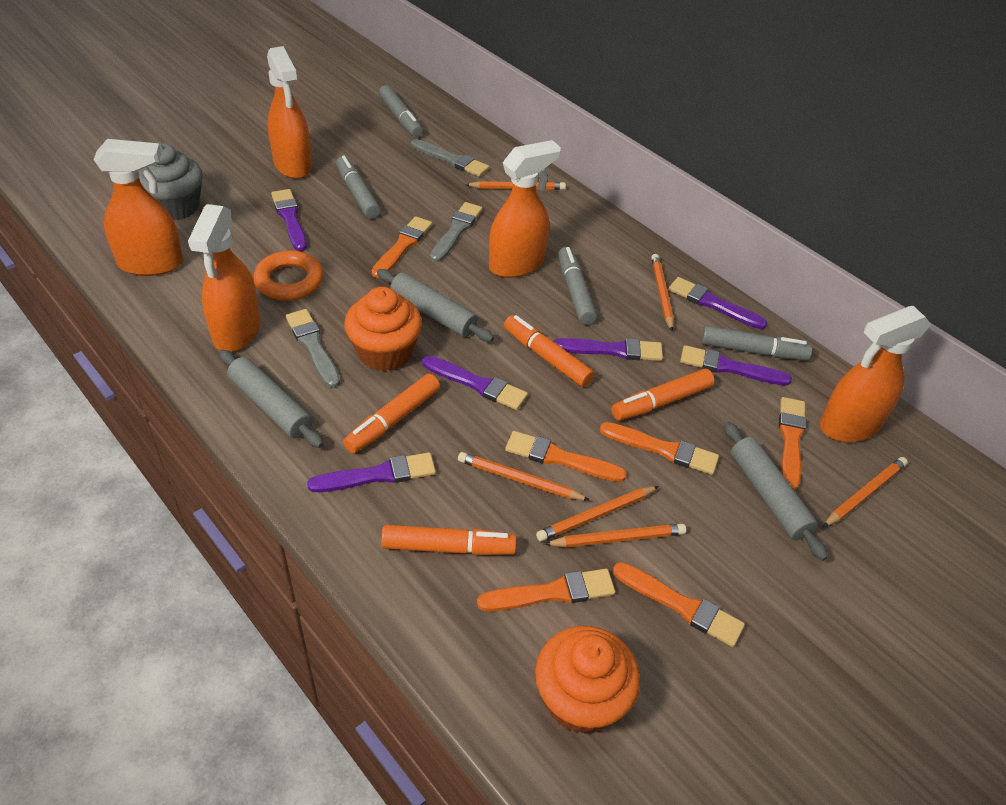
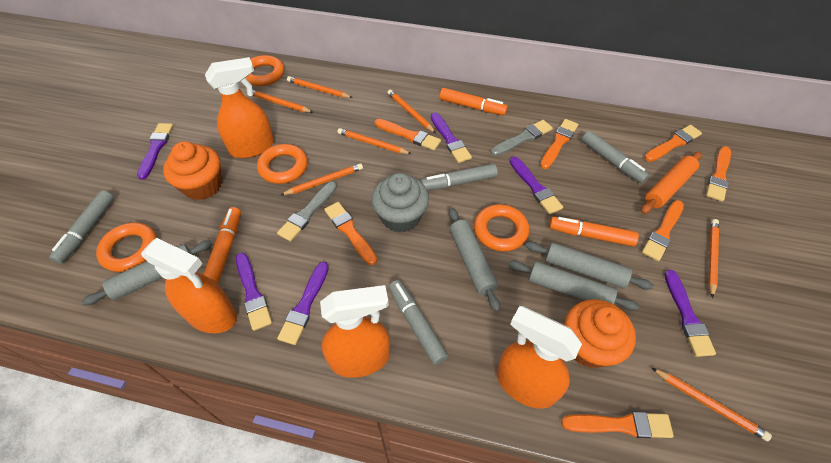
grey brush: 3 -> 2
grey rolling pin: 3 -> 4
orange brush: 6 -> 7
orange marker: 4 -> 3
orange pencil: 6 -> 7
orange ring: 1 -> 4
orange rolling pin: 0 -> 1
orange spray bottle: 5 -> 4

